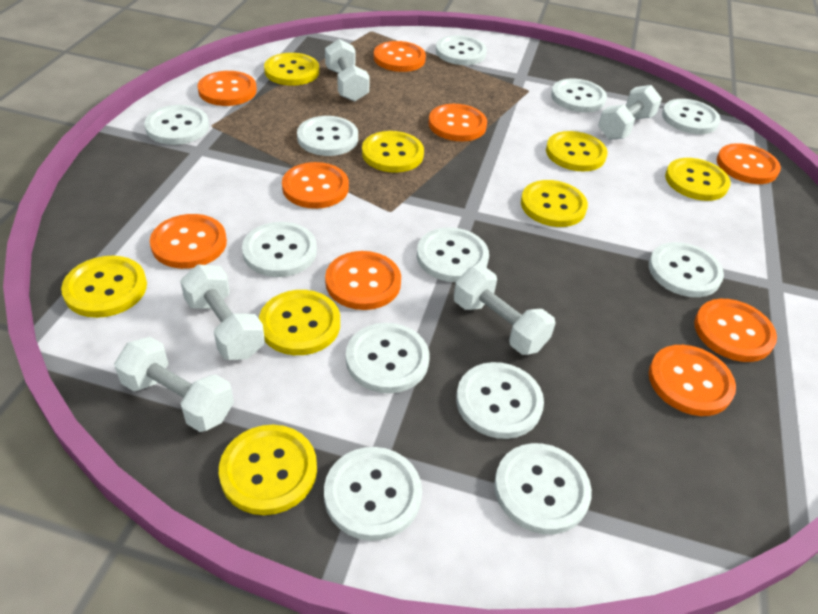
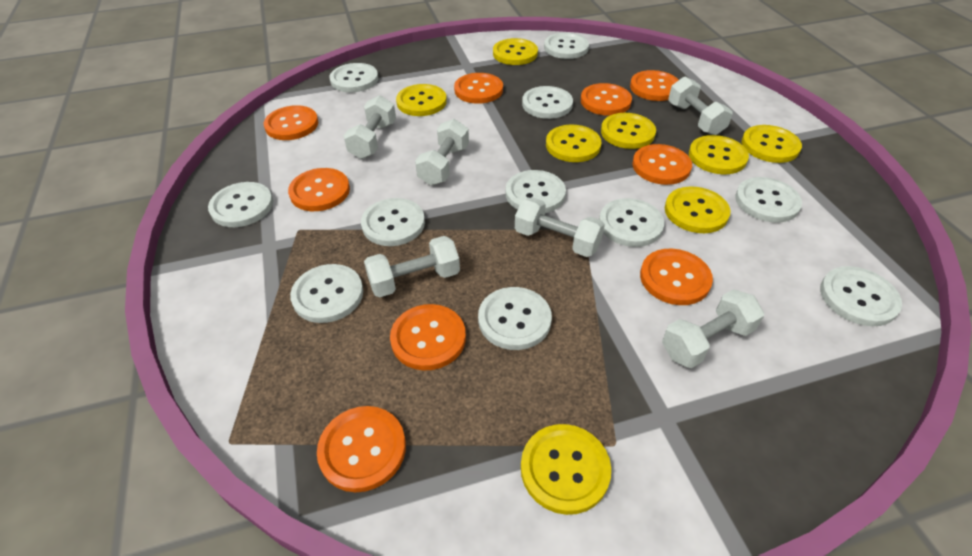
white button: 12 -> 11
white dumbbell: 5 -> 6

